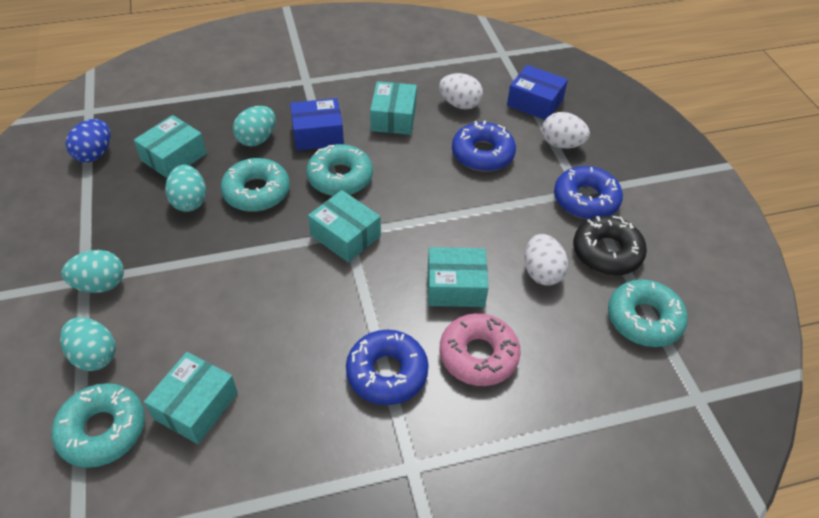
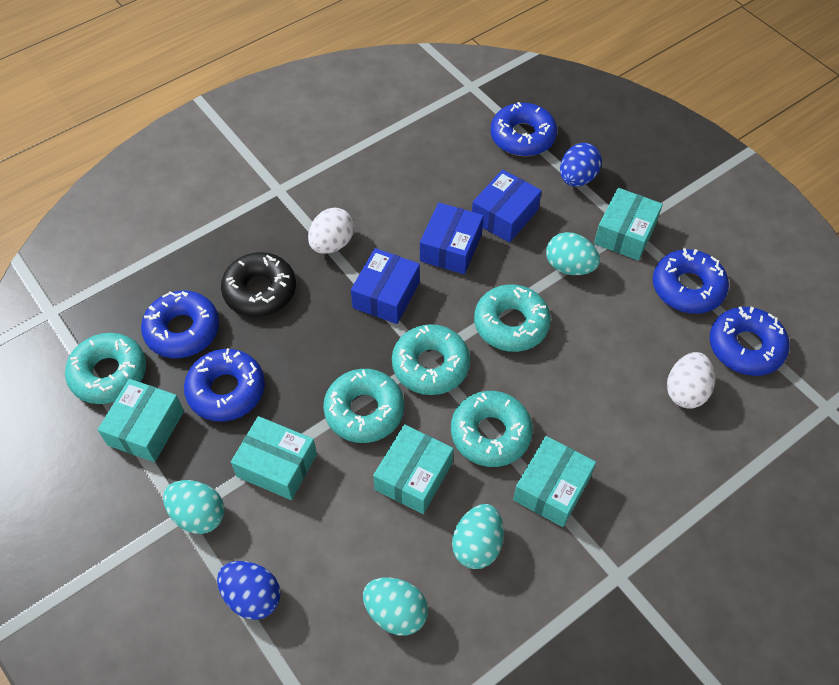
blue box: 2 -> 3
blue donut: 3 -> 5
blue egg: 1 -> 2
pink donut: 1 -> 0
turquoise donut: 4 -> 5
white egg: 3 -> 2

